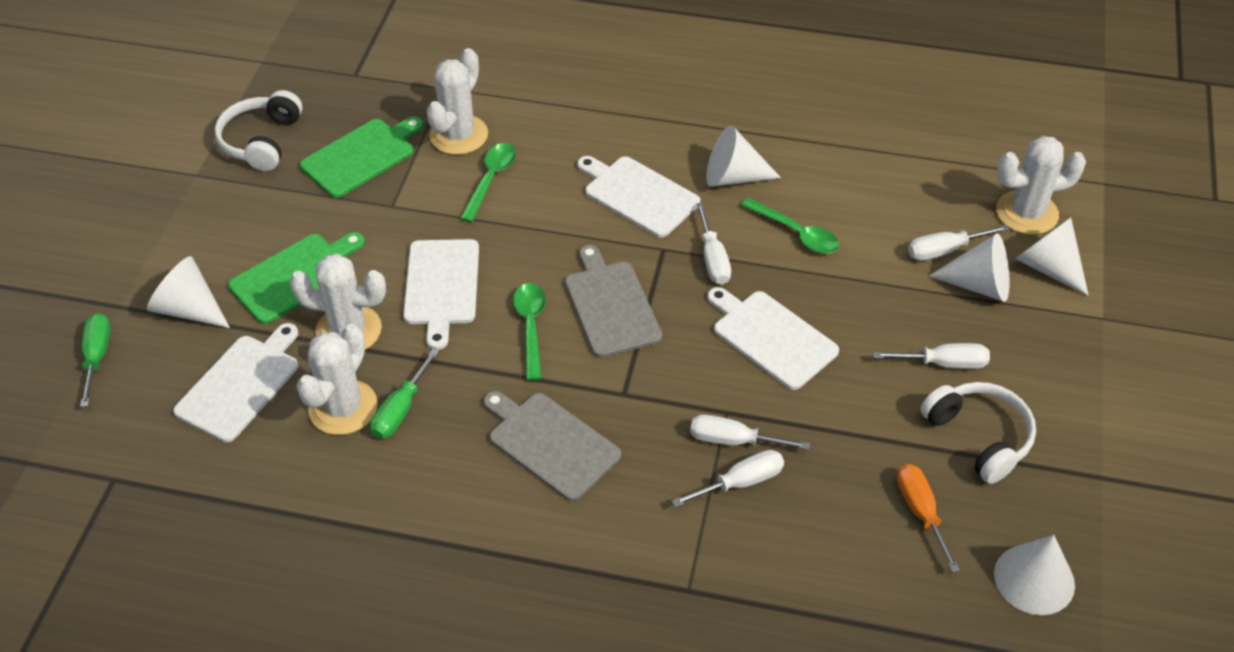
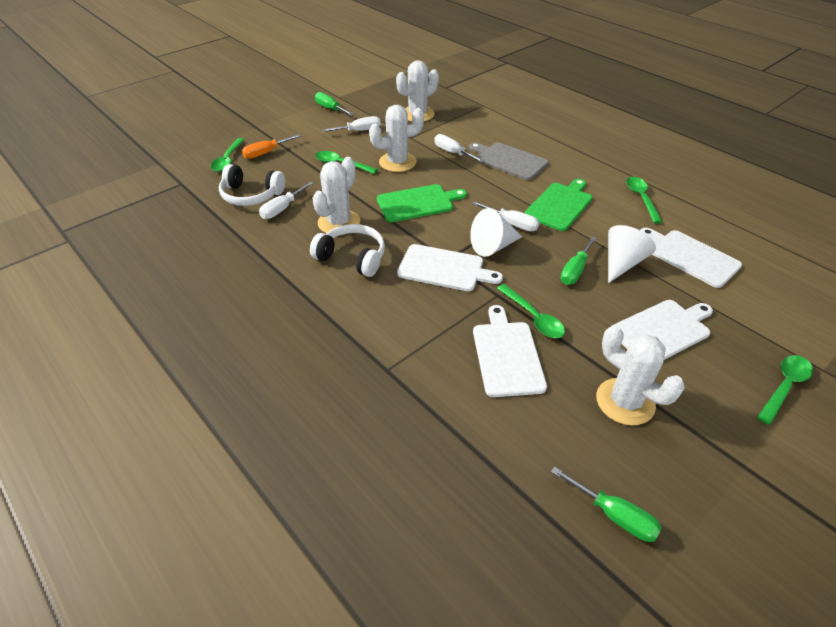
green screwdriver: 2 -> 3
green spoon: 3 -> 5
grey cutting board: 2 -> 1
white cone: 5 -> 2
white screwdriver: 5 -> 4

